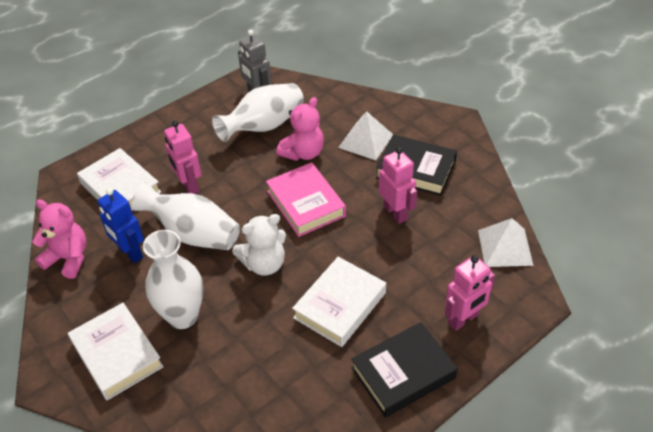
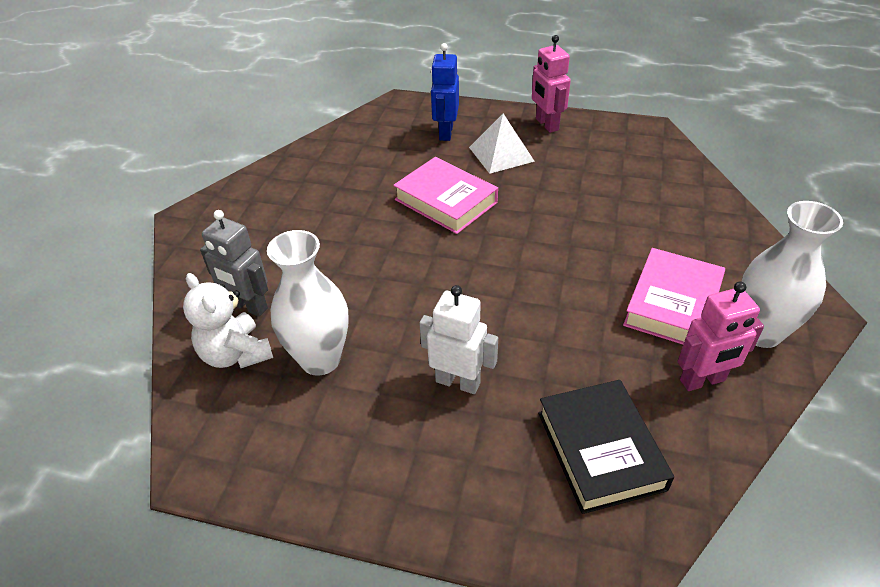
black book: 2 -> 1
pink book: 1 -> 2
pink robot: 3 -> 2
pink teddy bear: 2 -> 0
white book: 3 -> 0
white pyramid: 2 -> 1
white robot: 0 -> 1
white vase: 3 -> 2

